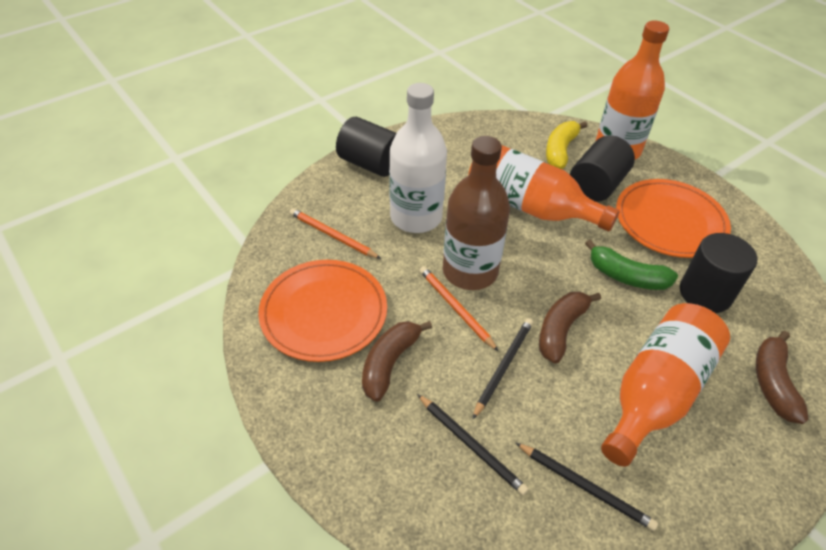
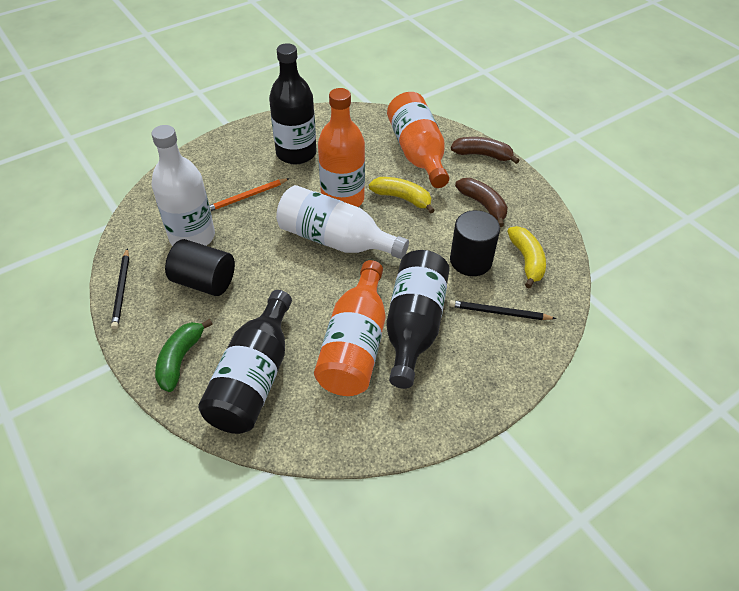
black bottle: 0 -> 3
black cylinder: 3 -> 2
black pencil: 3 -> 2
brown banana: 3 -> 2
brown bottle: 1 -> 0
orange pencil: 2 -> 1
orange plate: 2 -> 0
white bottle: 1 -> 2
yellow banana: 1 -> 2

